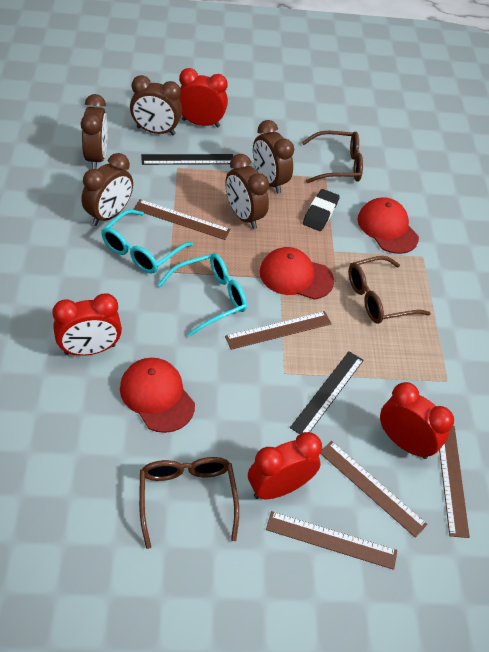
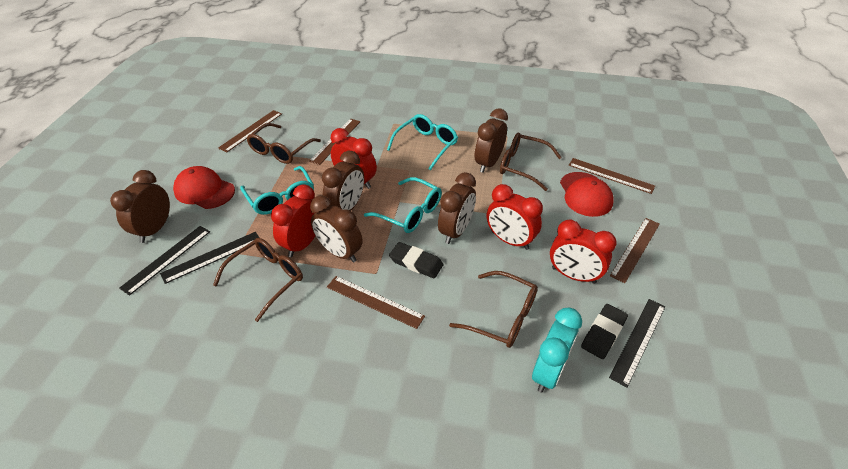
black eraser: 1 -> 2
black ruler: 2 -> 3
brown glasses: 3 -> 4
red cap: 3 -> 2
turquoise clock: 0 -> 1
turquoise glasses: 2 -> 3

